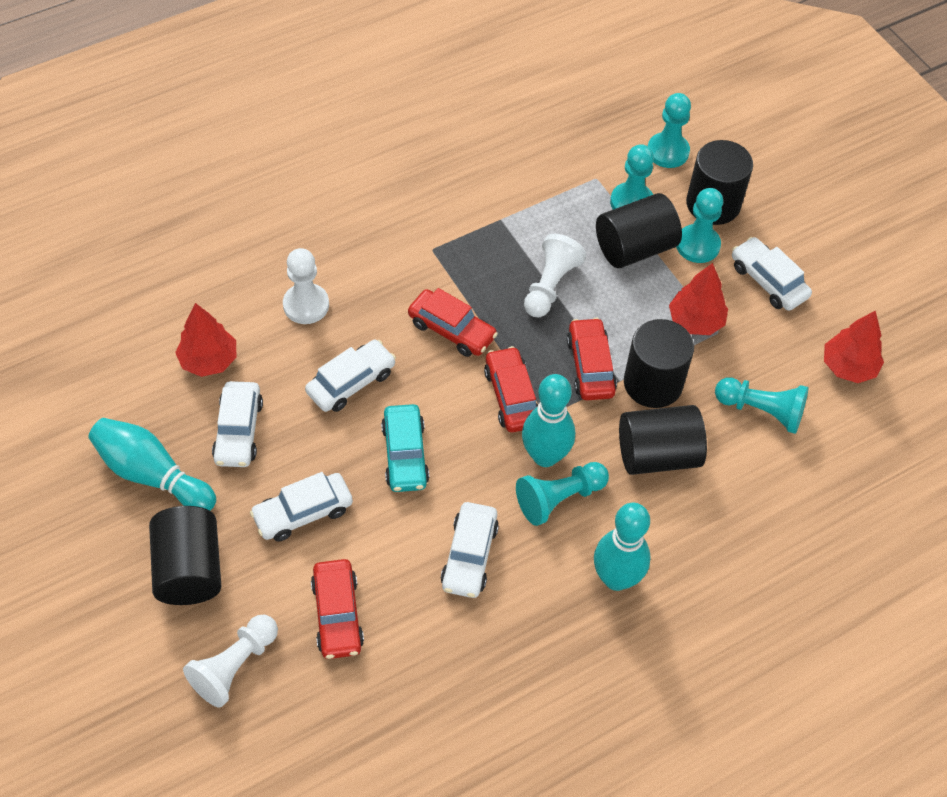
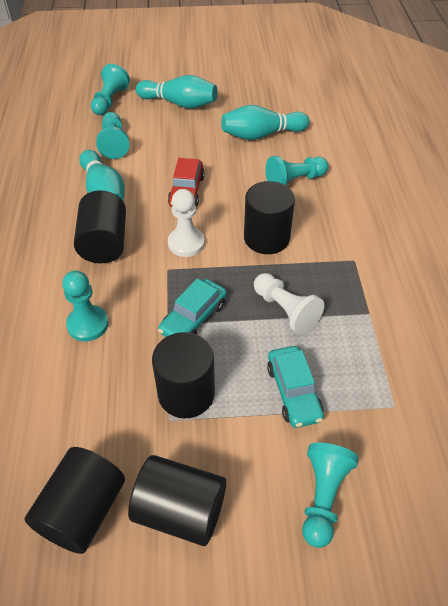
red car: 4 -> 1
red tree: 3 -> 0
turquoise car: 1 -> 2
white car: 5 -> 0
white pawn: 3 -> 2

